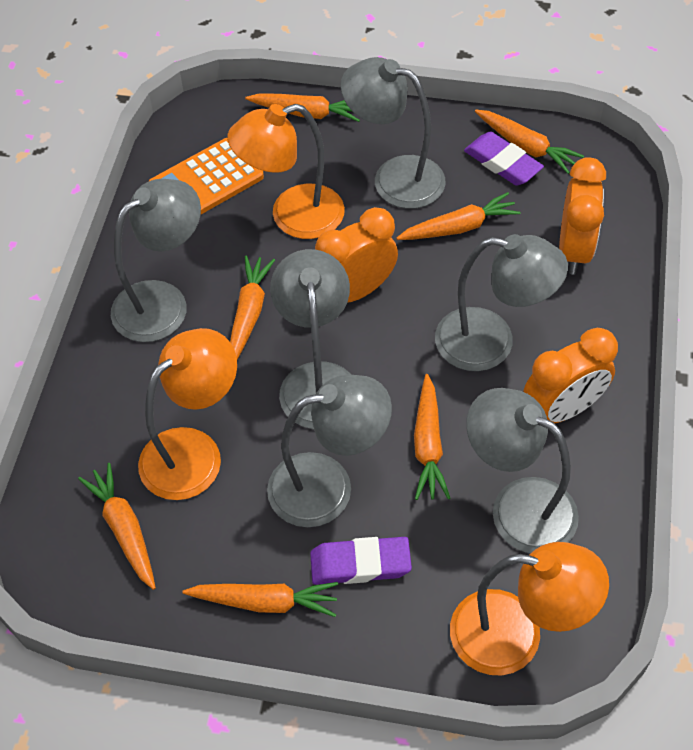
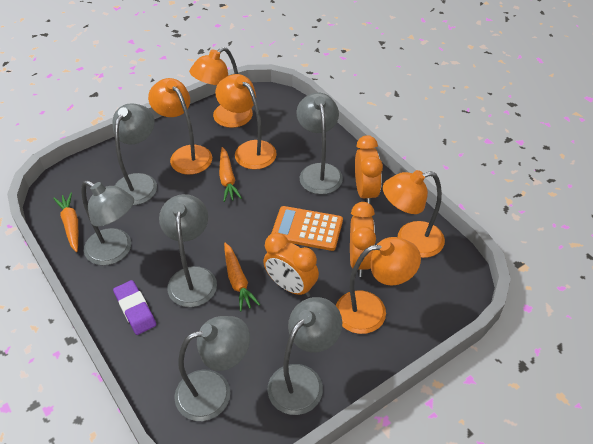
orange carrot: 7 -> 3
orange lamp: 3 -> 5
purple eraser: 2 -> 1

